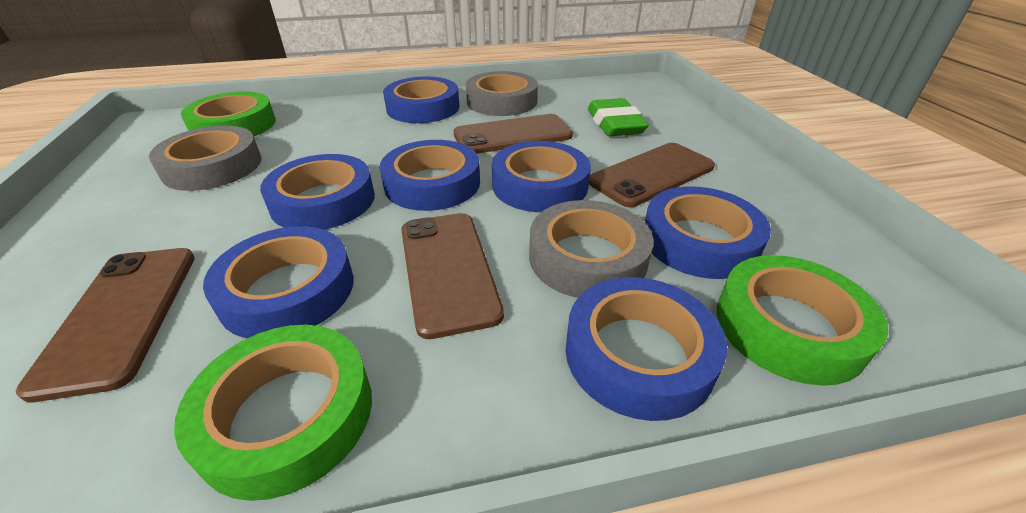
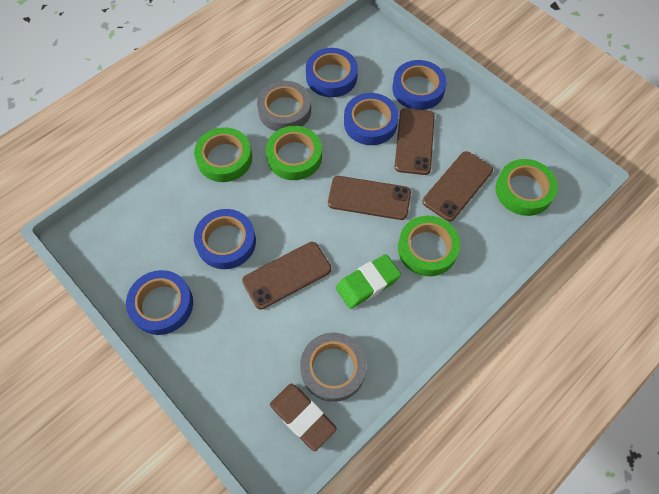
blue tape: 7 -> 5
brown eraser: 0 -> 1
green tape: 3 -> 4
grey tape: 3 -> 2

